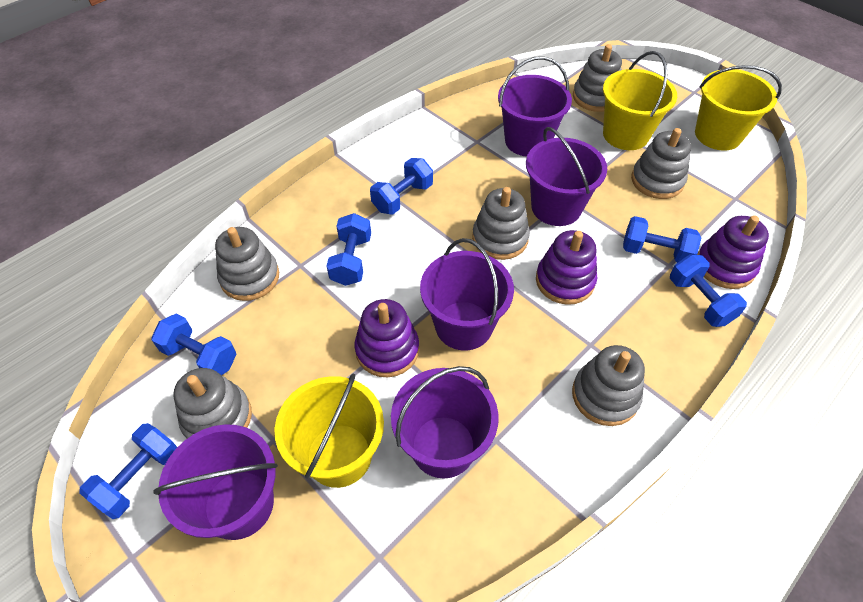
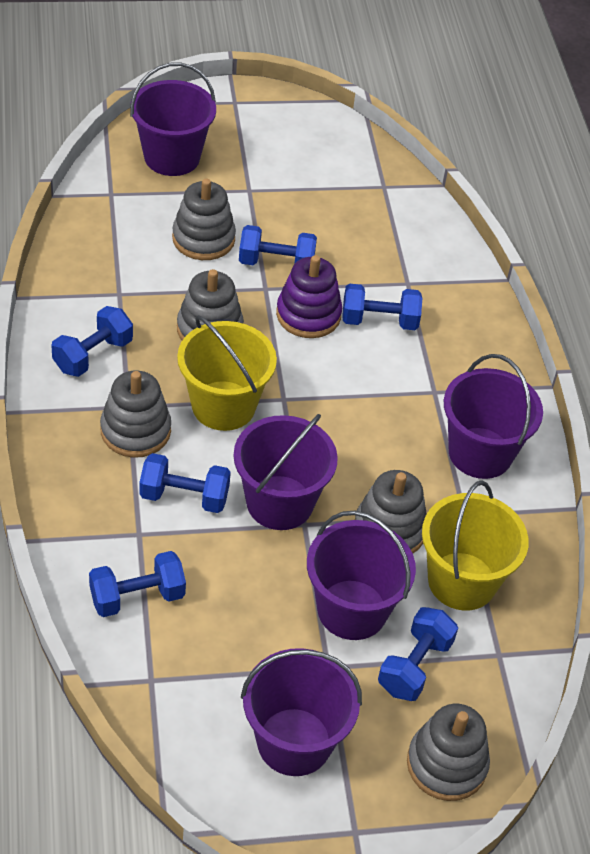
grey stacking toy: 6 -> 5
purple stacking toy: 3 -> 1
yellow bucket: 3 -> 2

